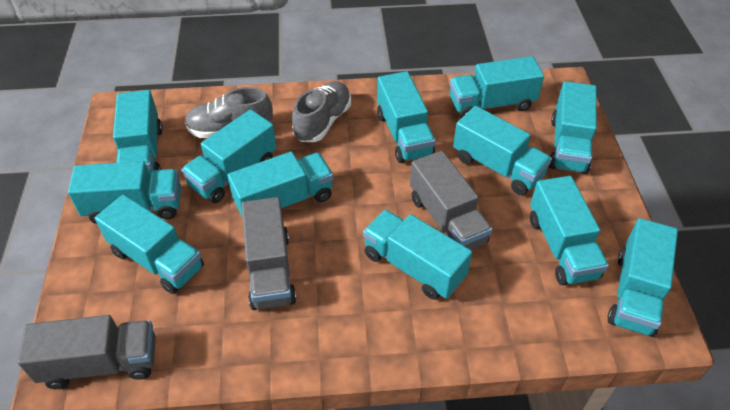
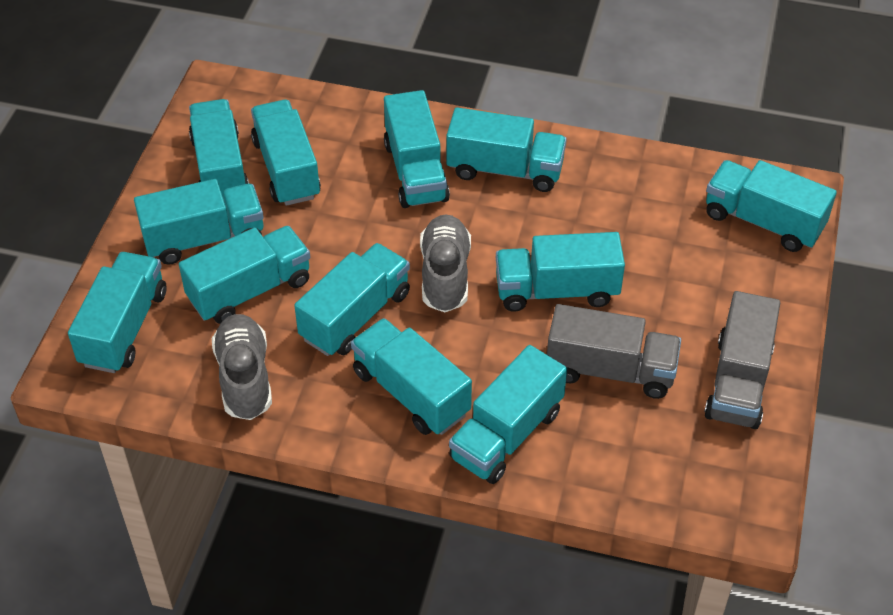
grey truck: 3 -> 2

